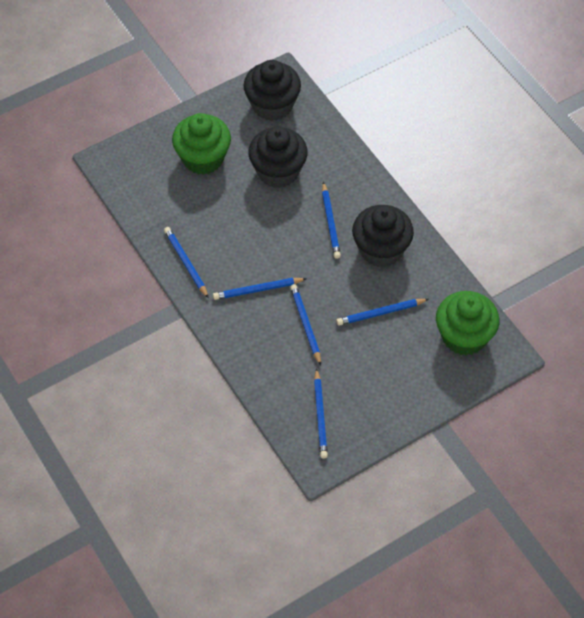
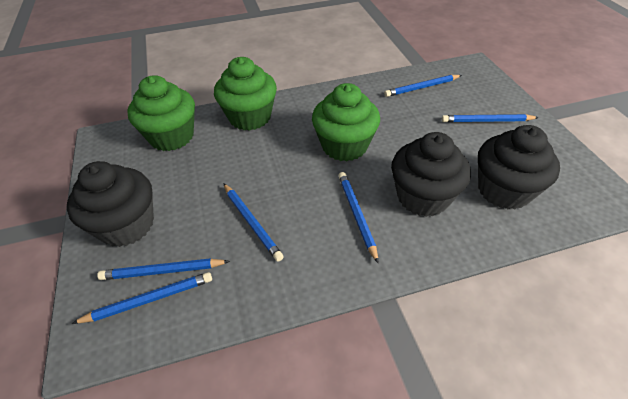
green cupcake: 2 -> 3

